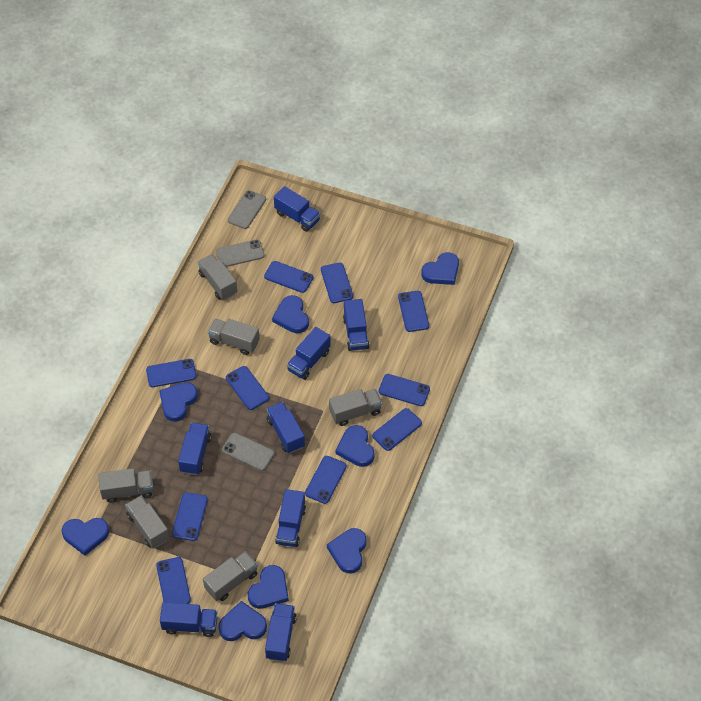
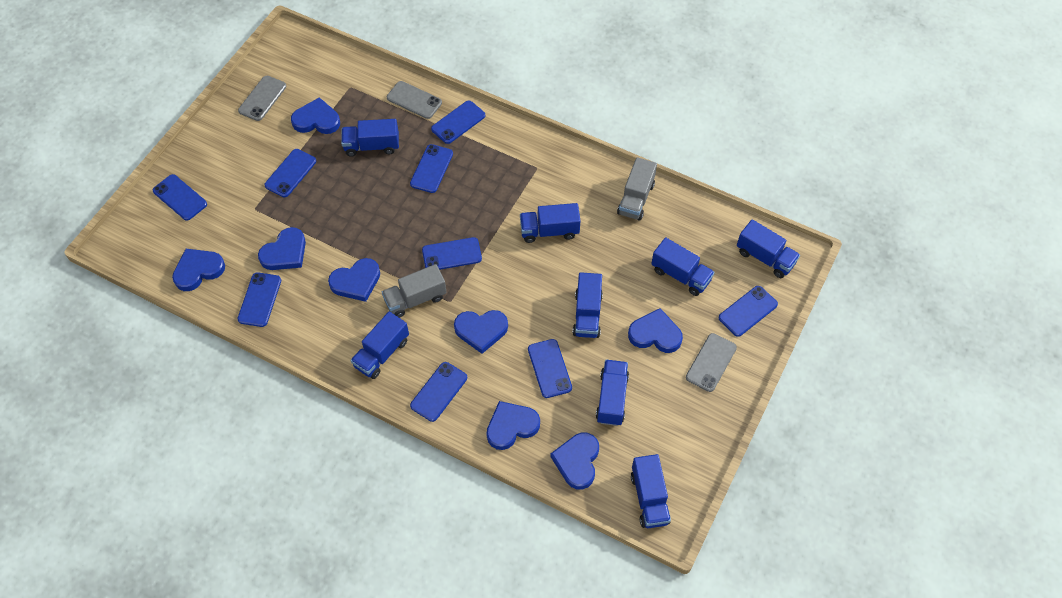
blue phone: 10 -> 9
grey truck: 6 -> 2

